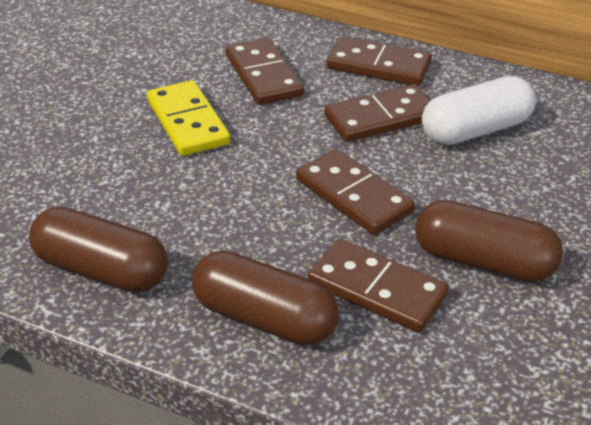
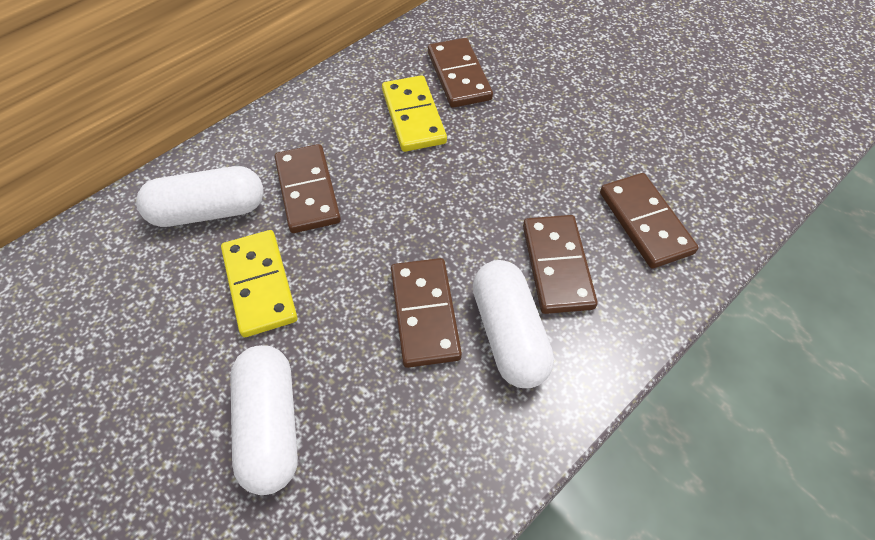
brown capsule: 3 -> 0
white capsule: 1 -> 3
yellow domino: 1 -> 2

